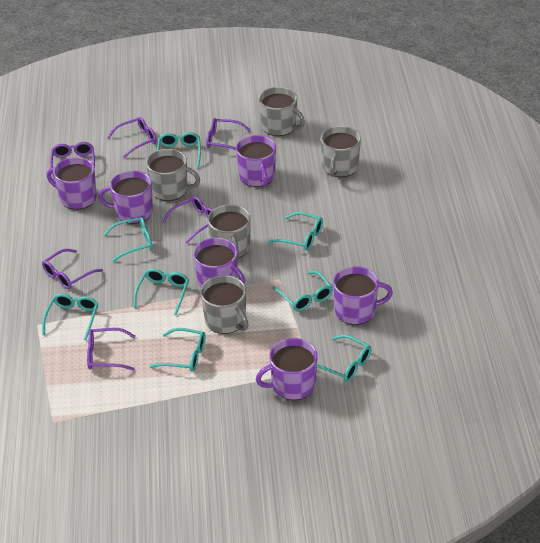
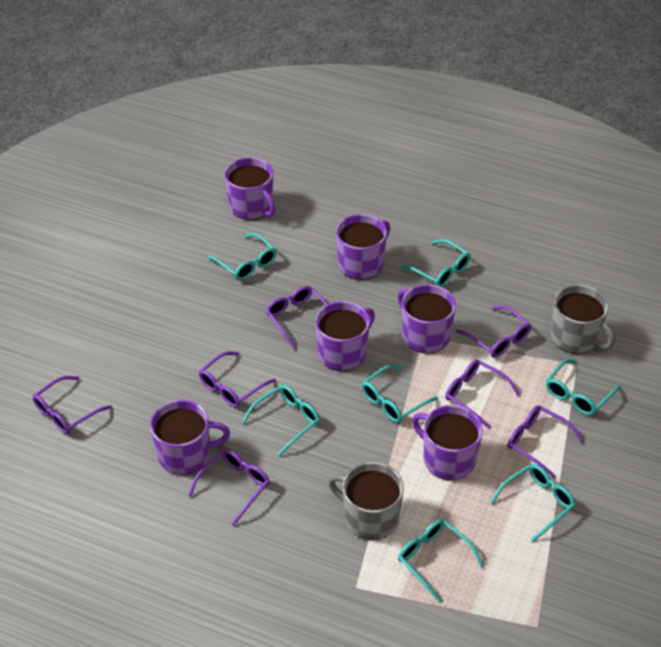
grey mug: 5 -> 2
purple glasses: 6 -> 7
turquoise glasses: 8 -> 7

